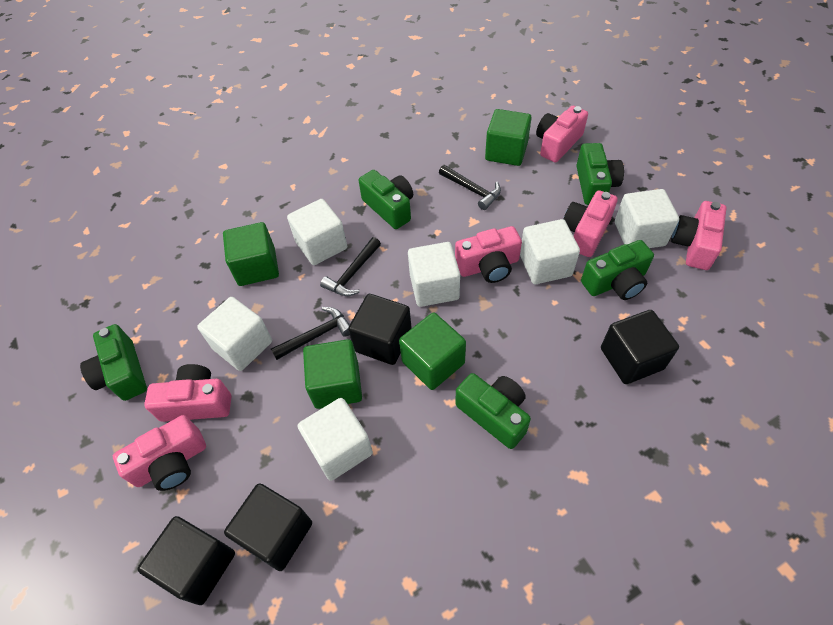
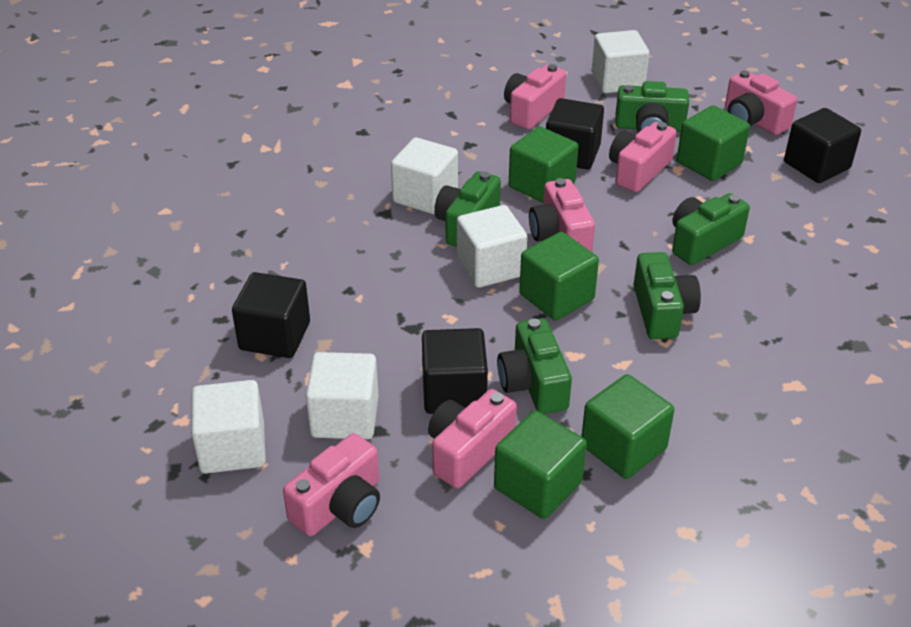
black hammer: 3 -> 0
green cube: 4 -> 5
white cube: 6 -> 5

